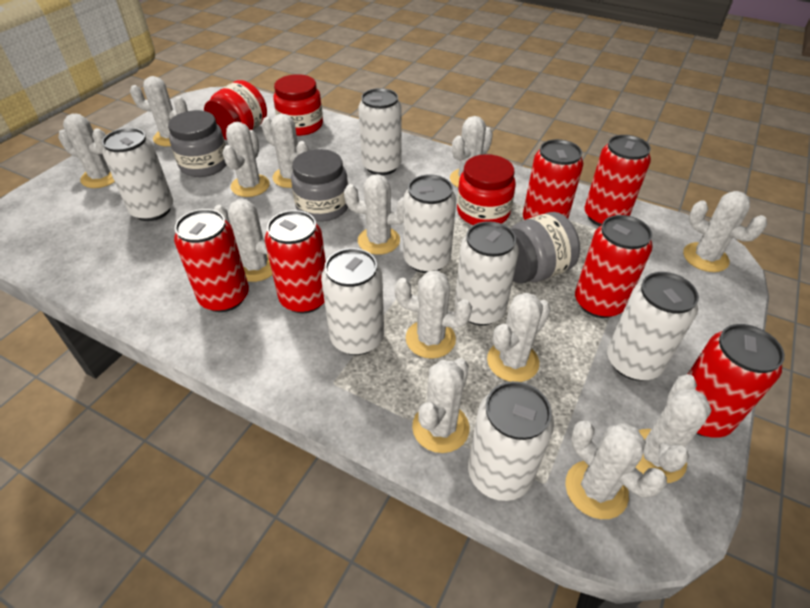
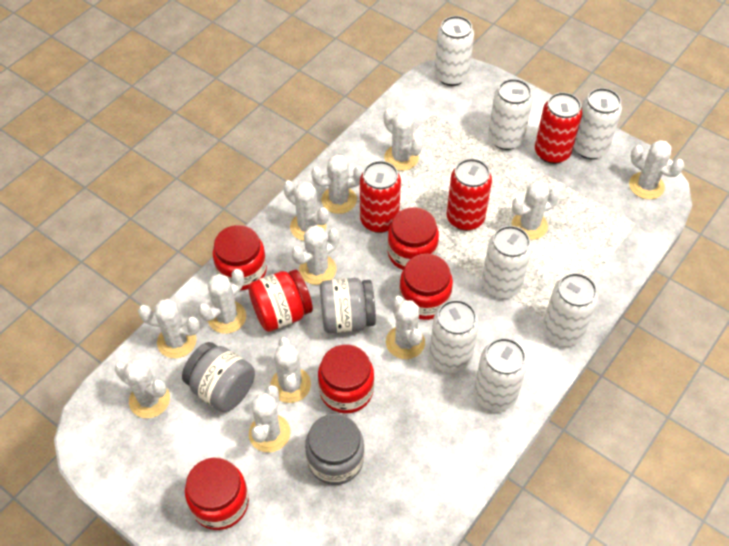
red can: 6 -> 3
red jar: 3 -> 6
white cactus: 13 -> 12

